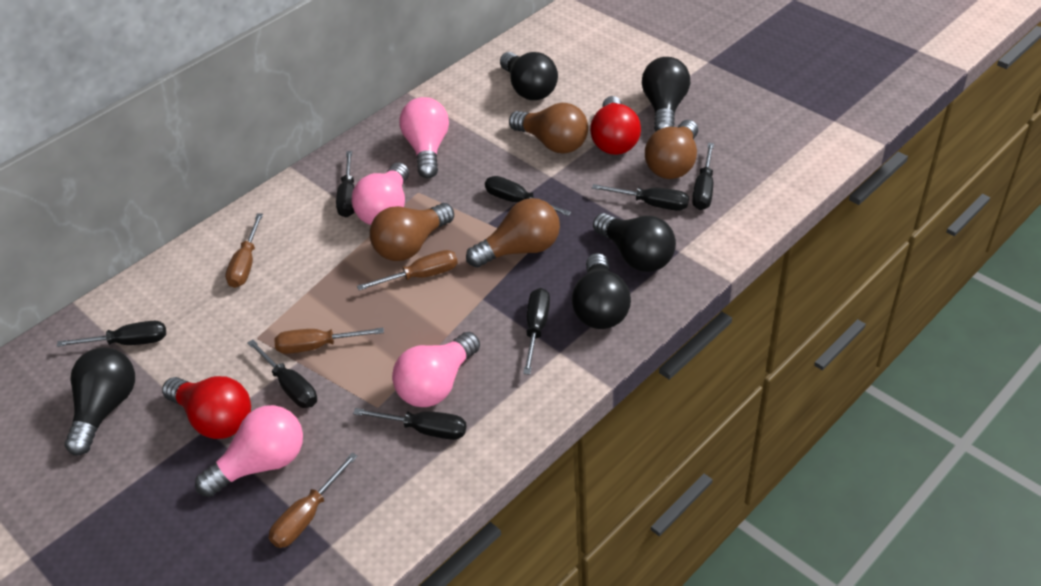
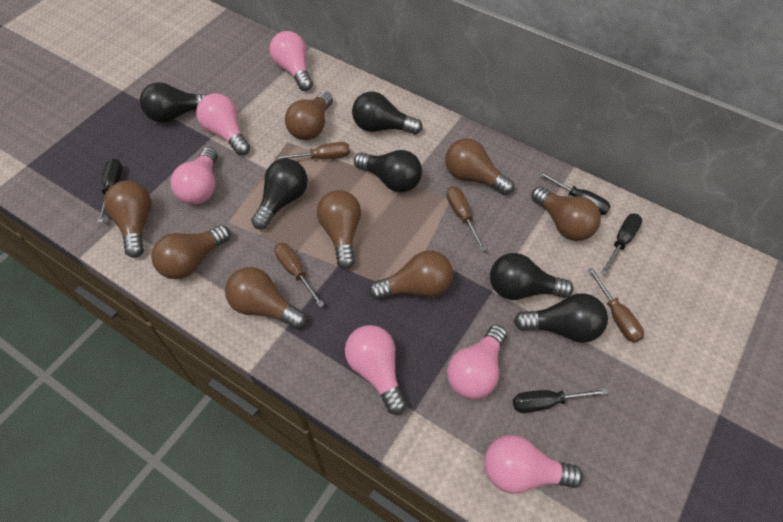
black light bulb: 5 -> 6
black screwdriver: 8 -> 4
brown light bulb: 4 -> 8
pink light bulb: 4 -> 6
red light bulb: 2 -> 0

